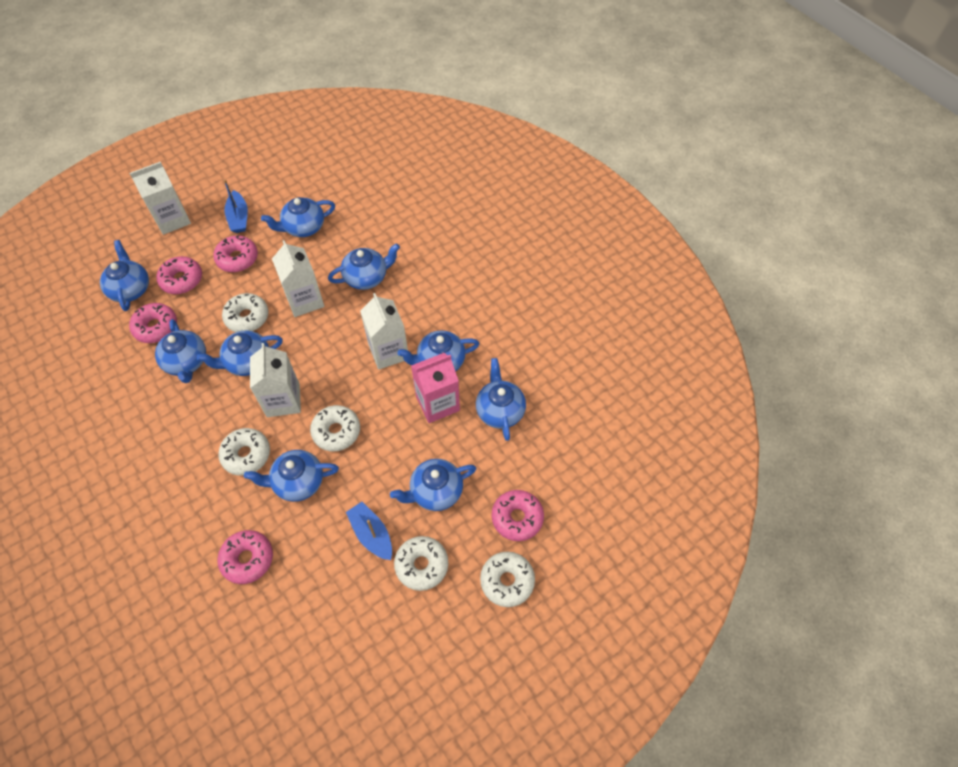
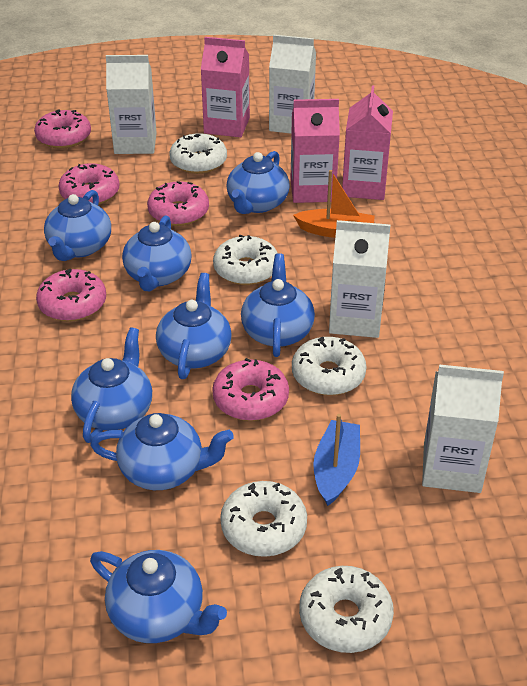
blue boat: 2 -> 1
blue teapot: 9 -> 8
orange boat: 0 -> 1
pink carton: 1 -> 3

